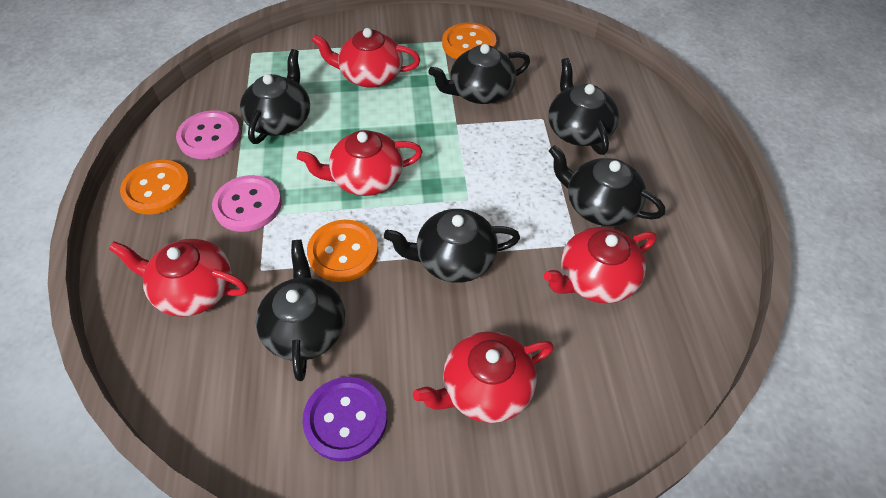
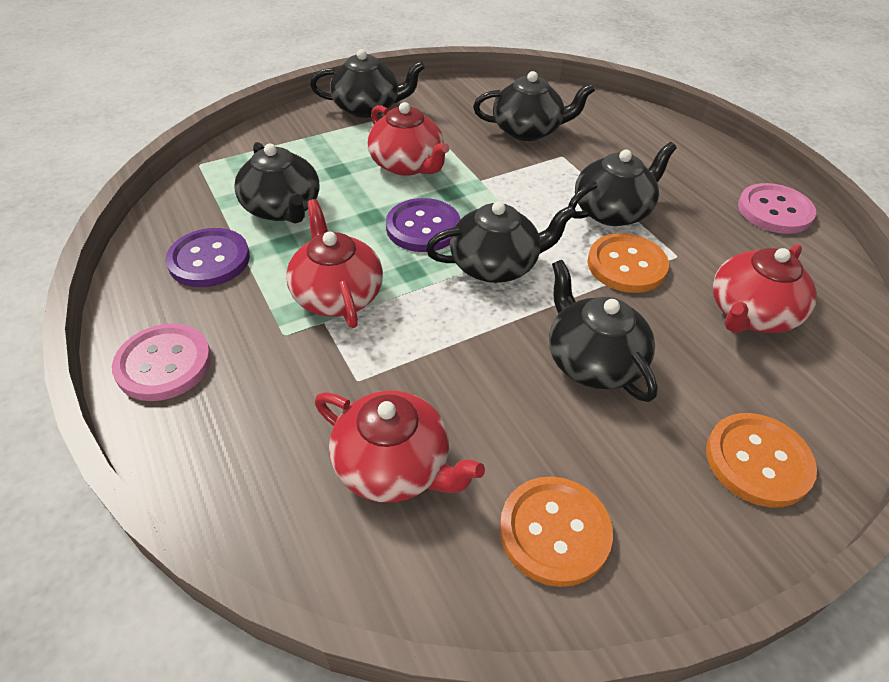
purple button: 1 -> 2
red teapot: 5 -> 4

